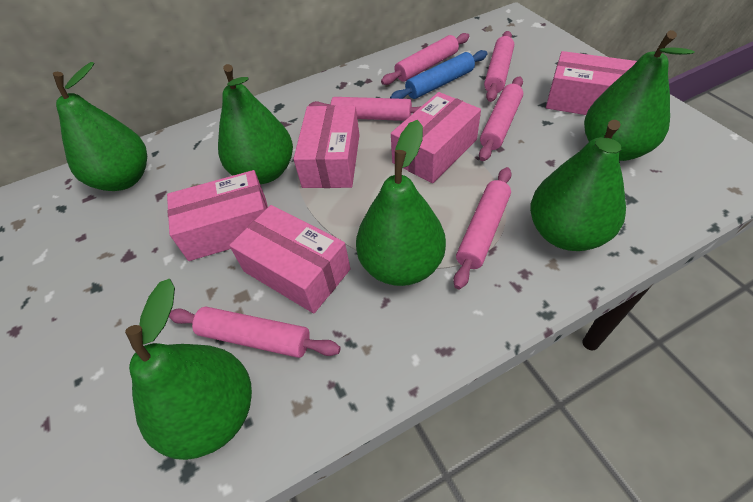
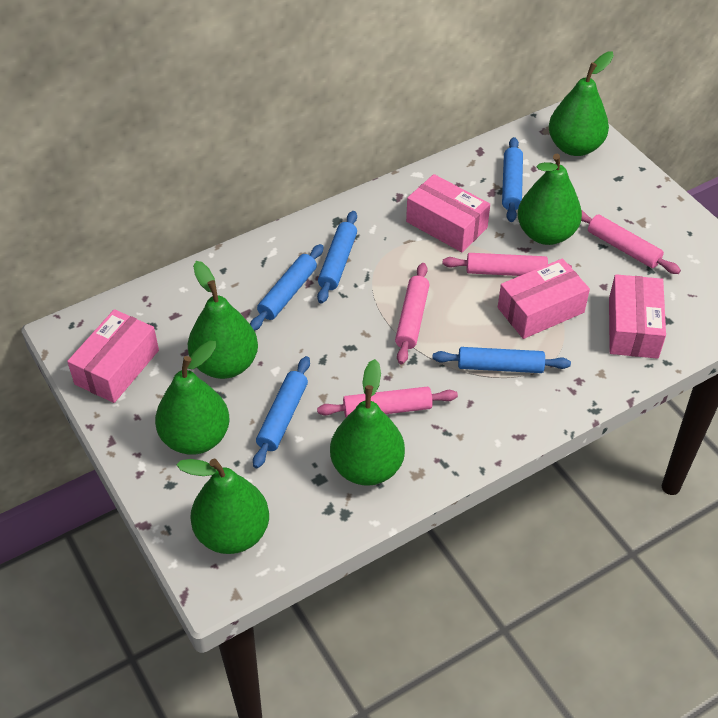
blue rolling pin: 1 -> 5
pink box: 5 -> 4
pink rolling pin: 6 -> 4

